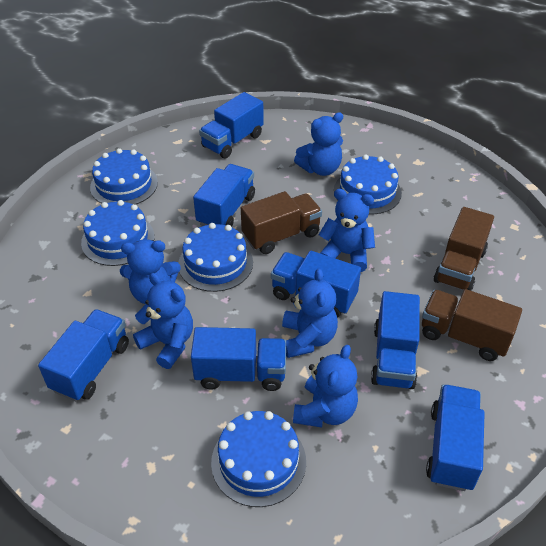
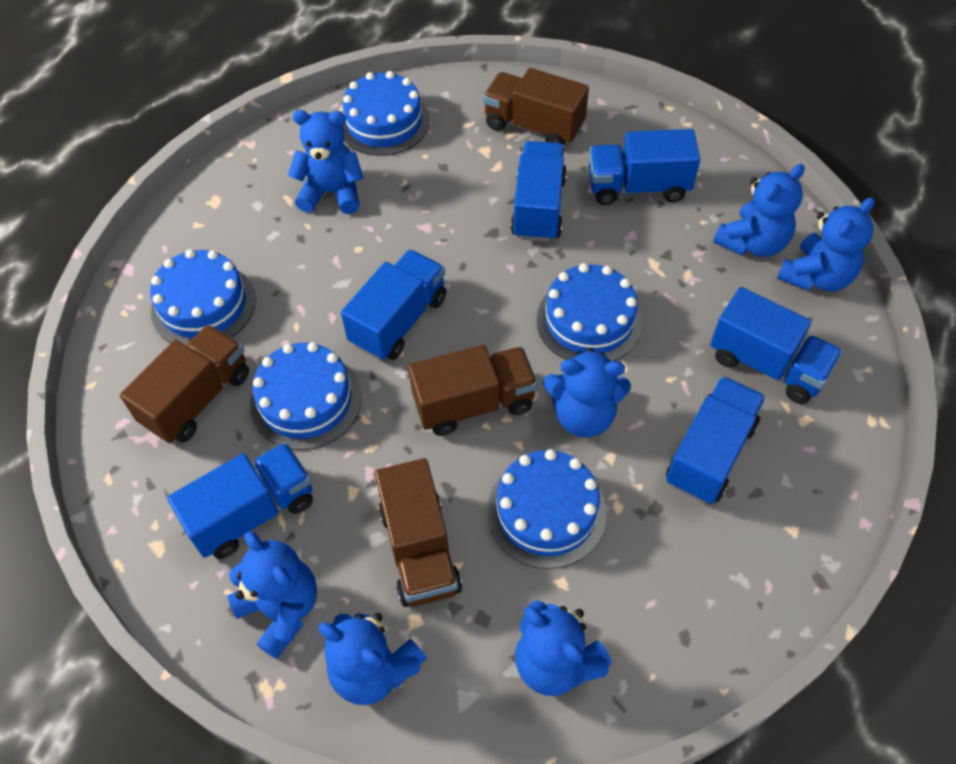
blue teddy bear: 6 -> 7
blue truck: 7 -> 6
brown truck: 3 -> 4

